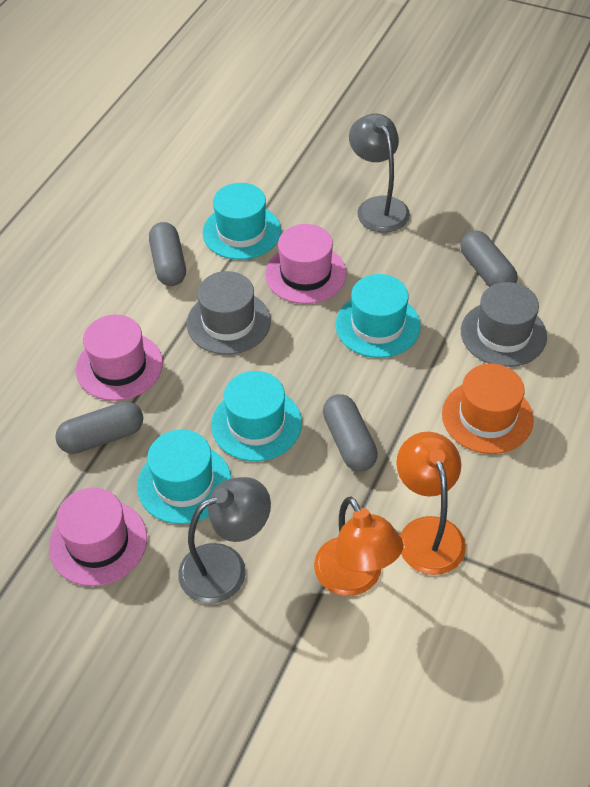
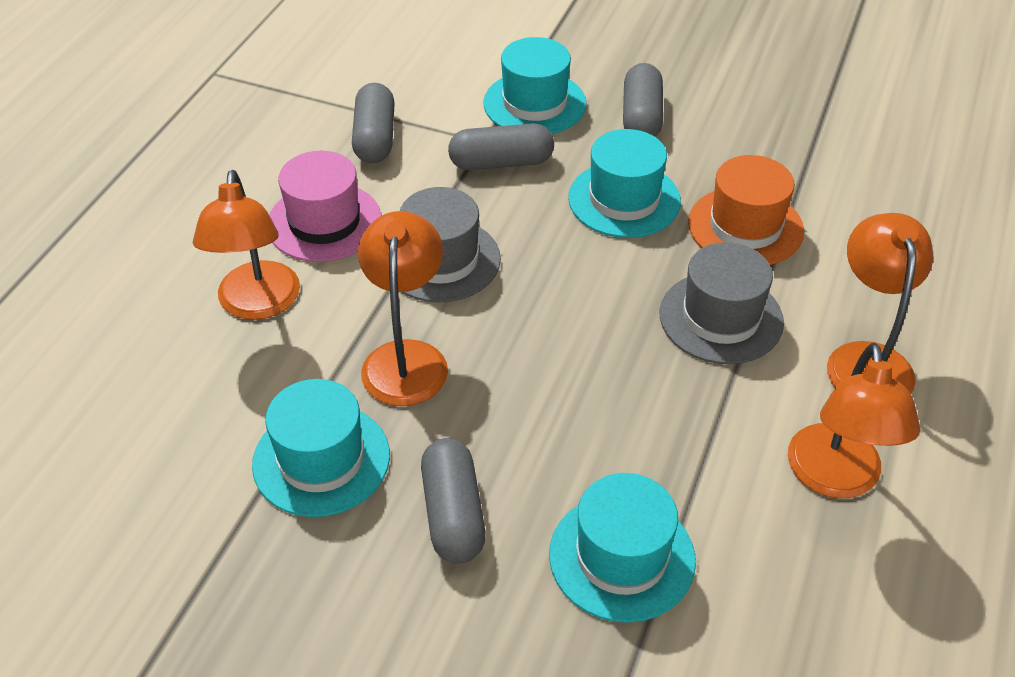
grey lamp: 2 -> 0
orange lamp: 2 -> 4
pink hat: 3 -> 1

